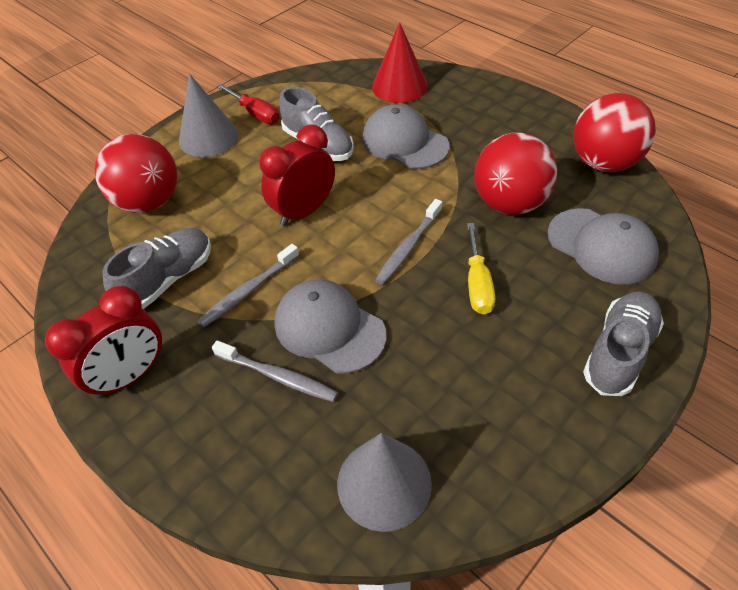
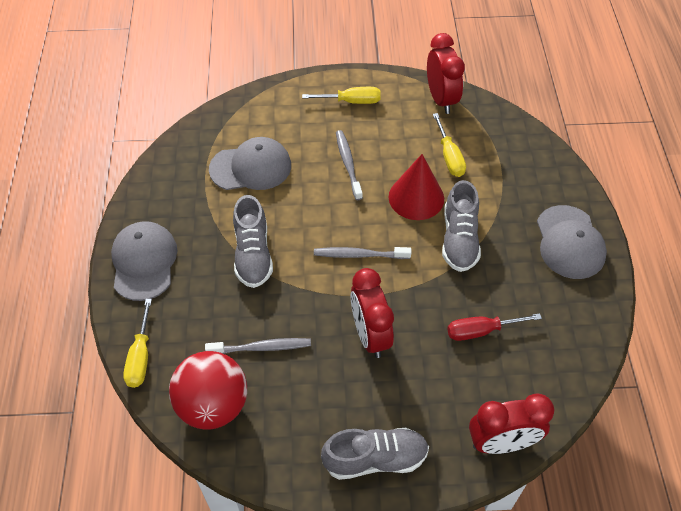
grey cone: 2 -> 0
red ball: 3 -> 1
red clock: 2 -> 3
yellow screwdriver: 1 -> 3

